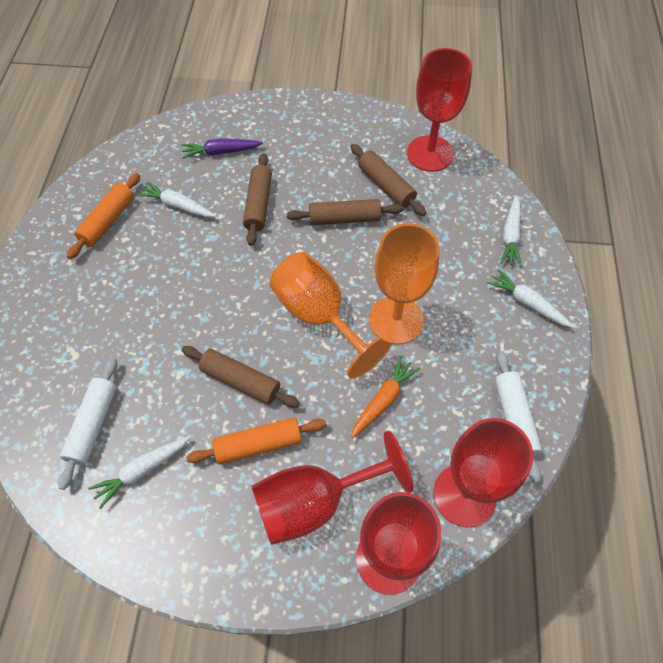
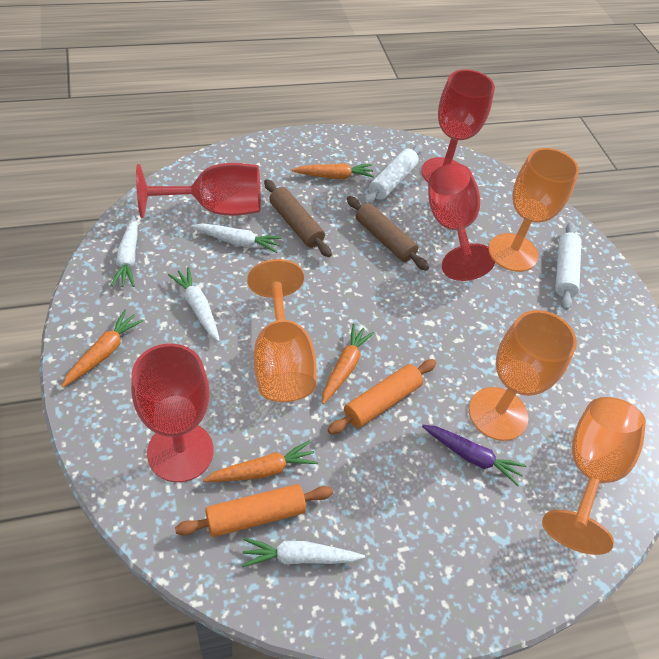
brown rolling pin: 4 -> 2
orange carrot: 1 -> 4
orange goblet: 2 -> 4

